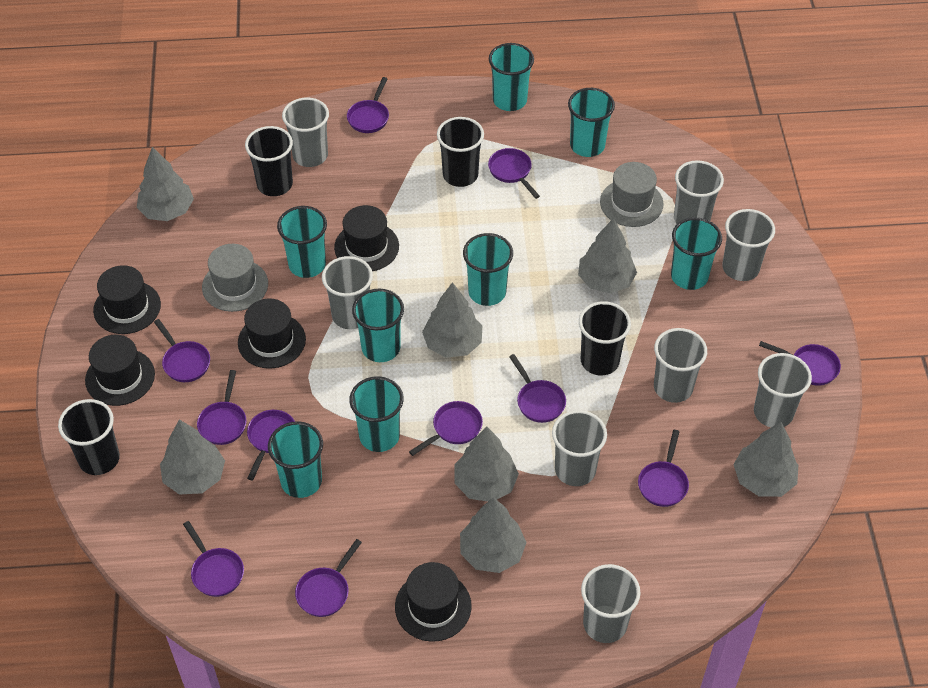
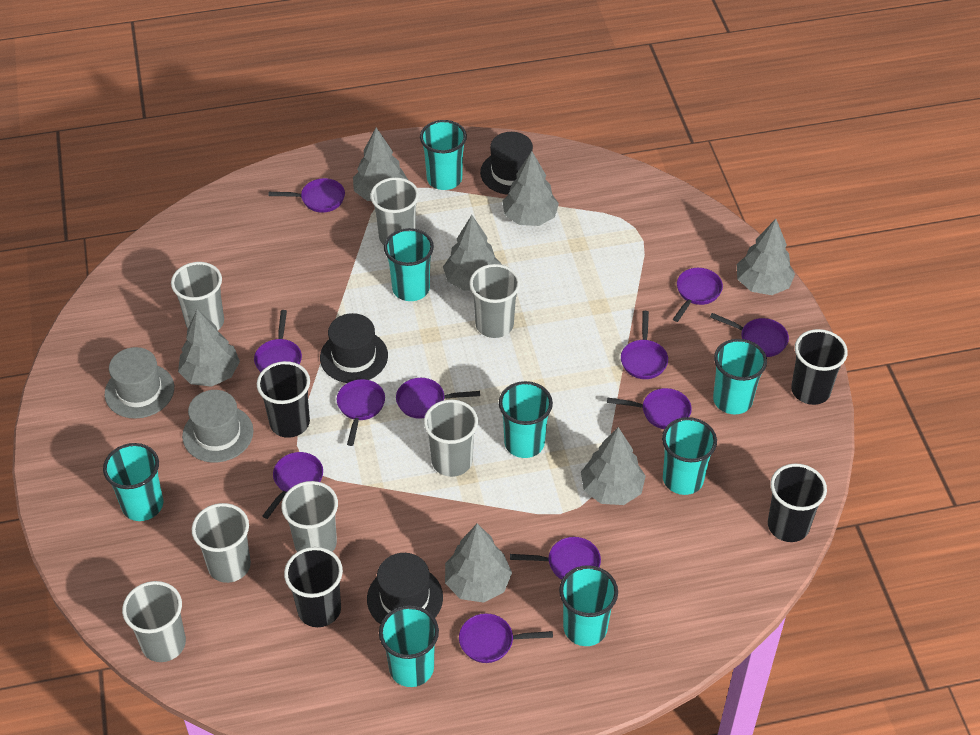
black hat: 5 -> 3
grey cup: 8 -> 7

